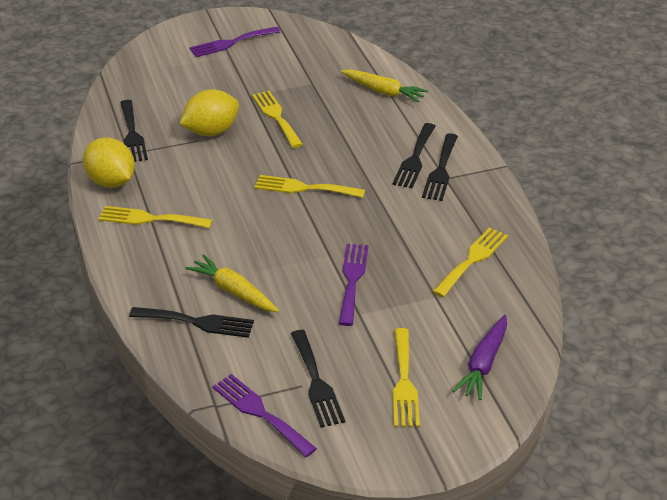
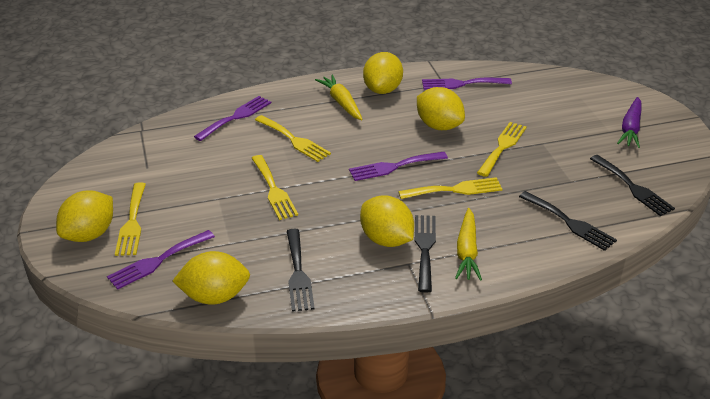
black fork: 5 -> 4
purple fork: 3 -> 4
yellow lemon: 2 -> 5

